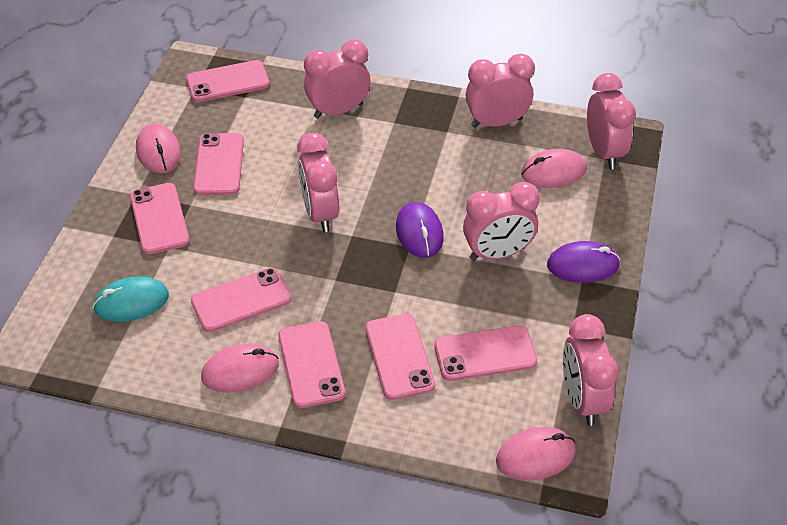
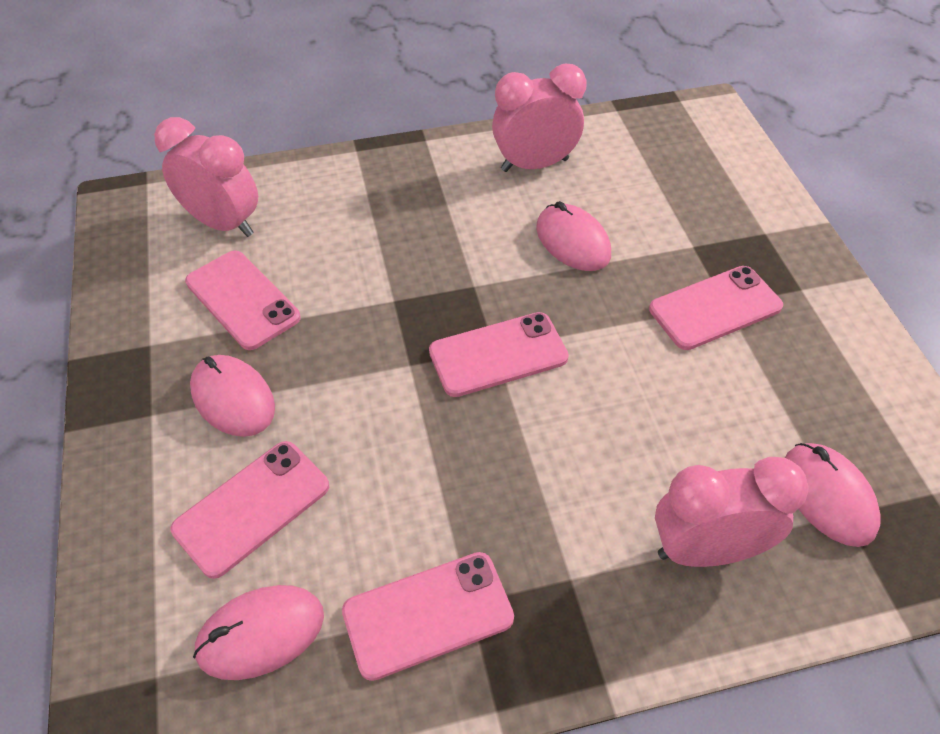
pink clock: 6 -> 3
pink phone: 7 -> 5
purple mouse: 2 -> 0
turquoise mouse: 1 -> 0

